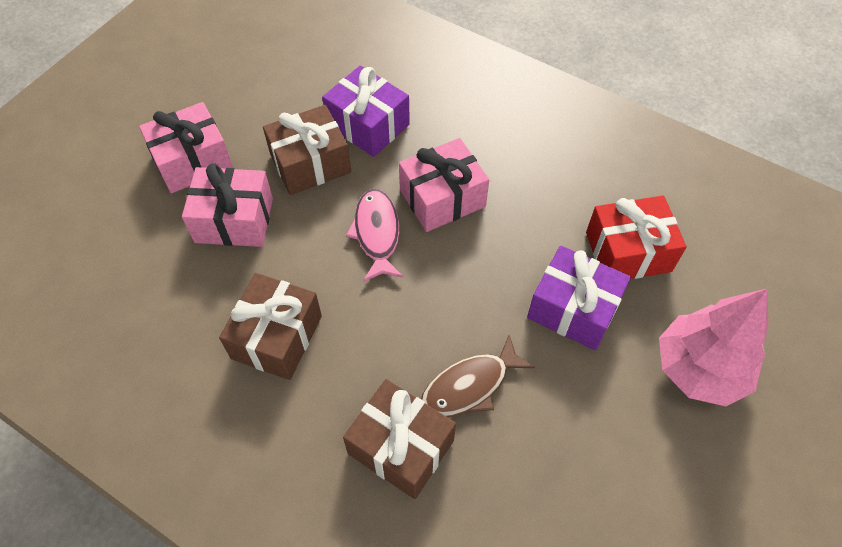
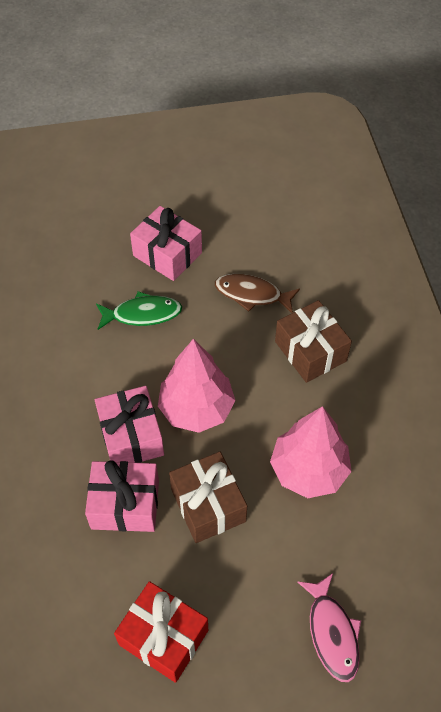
brown gift: 3 -> 2
green fish: 0 -> 1
pink tree: 1 -> 2
purple gift: 2 -> 0

